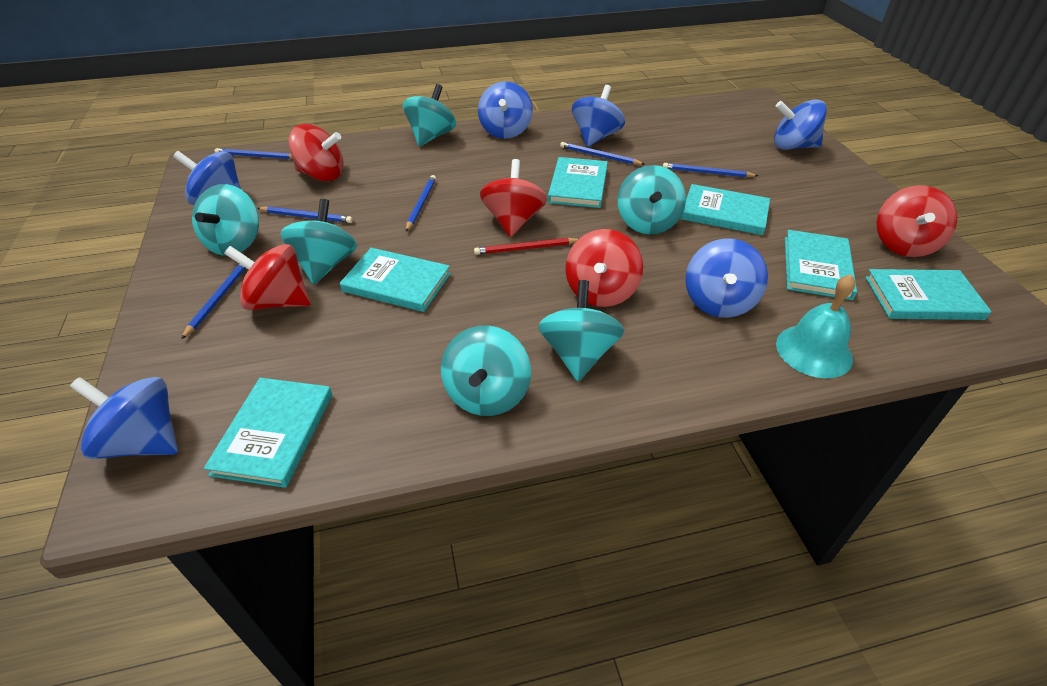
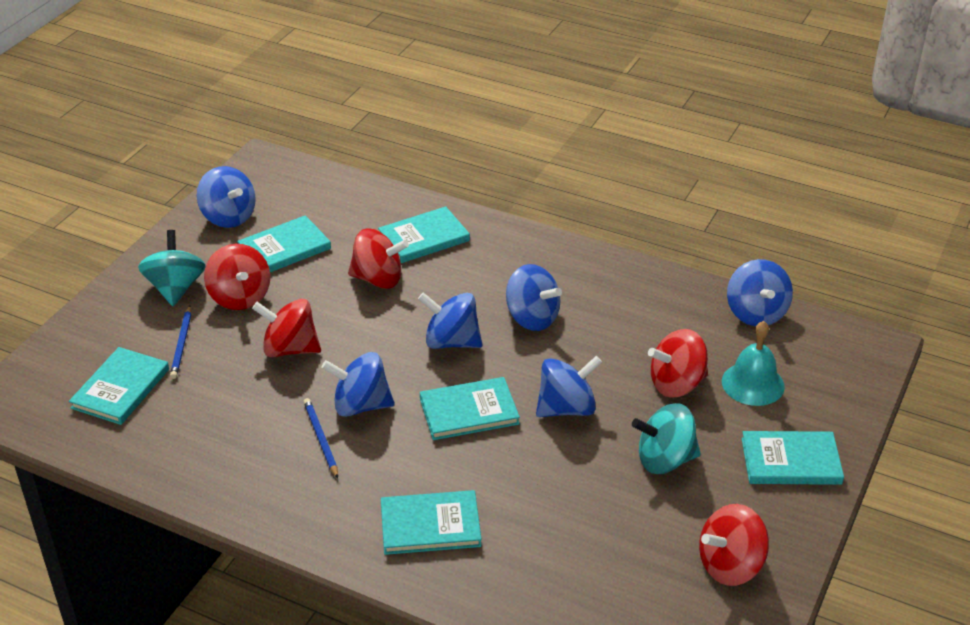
blue pencil: 6 -> 2
red pencil: 1 -> 0
turquoise spinning top: 6 -> 2

